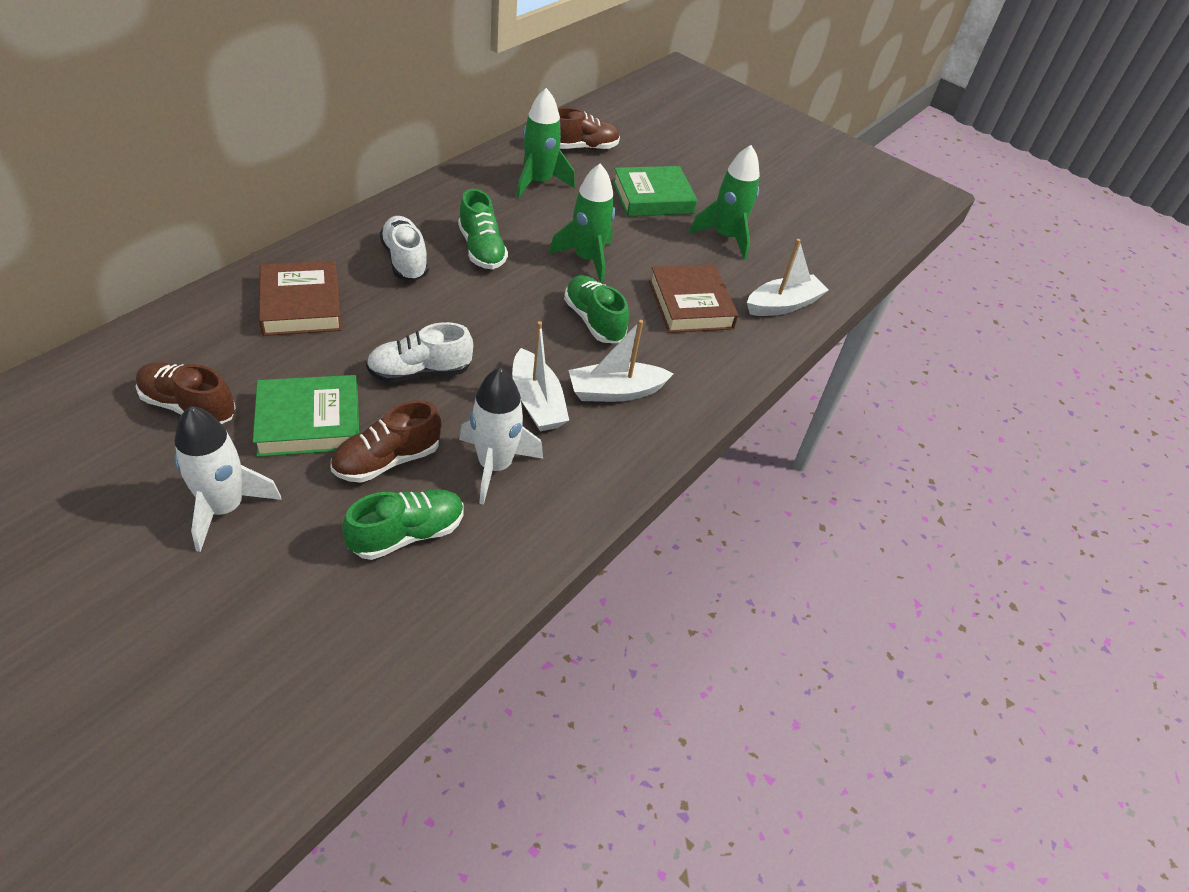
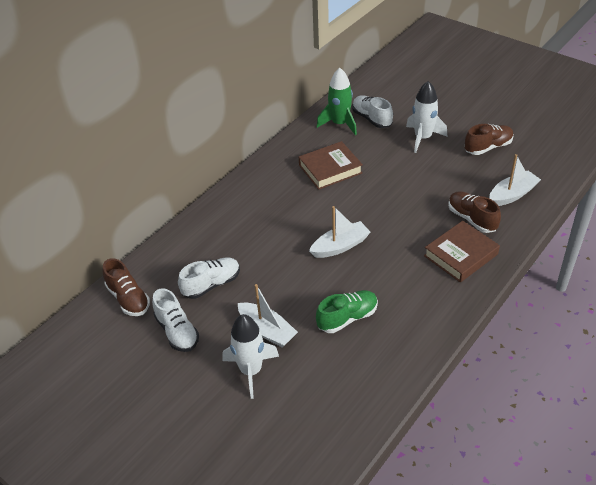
green book: 2 -> 0
green rocket: 3 -> 1
green shoe: 3 -> 1
white shoe: 2 -> 3

